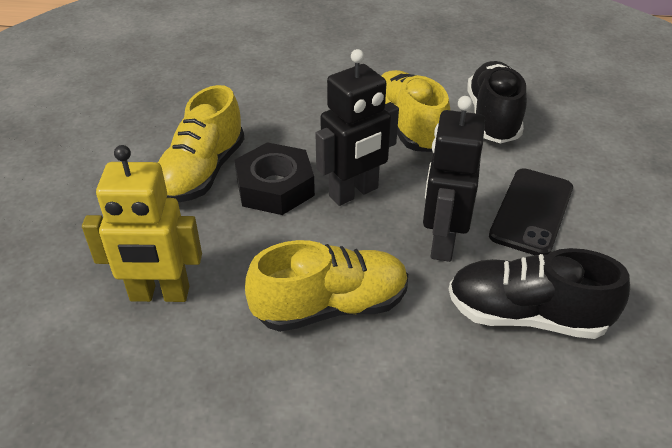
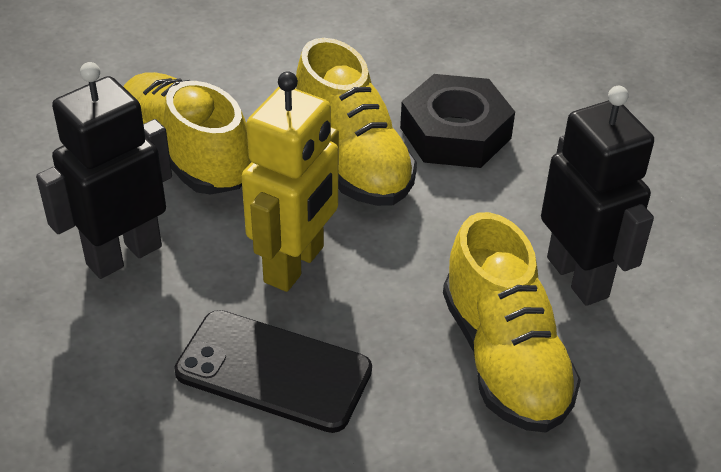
black shoe: 2 -> 0

